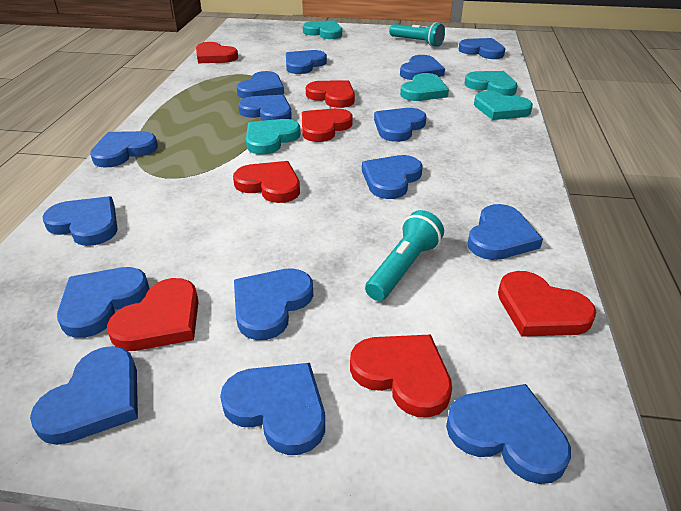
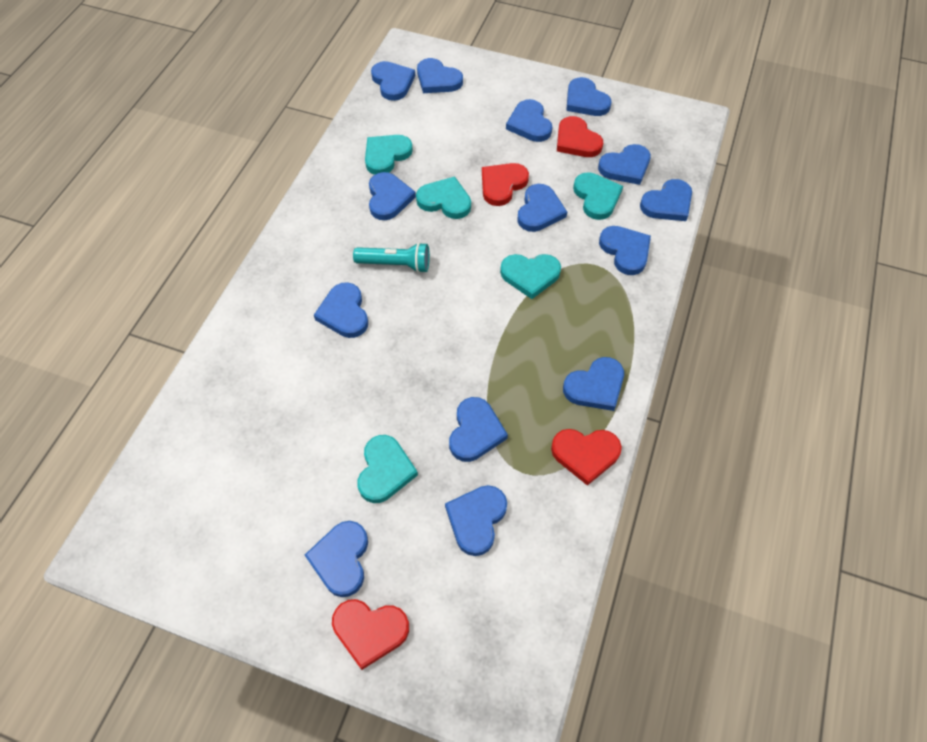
blue heart: 15 -> 14
red heart: 7 -> 4
turquoise flashlight: 2 -> 1

